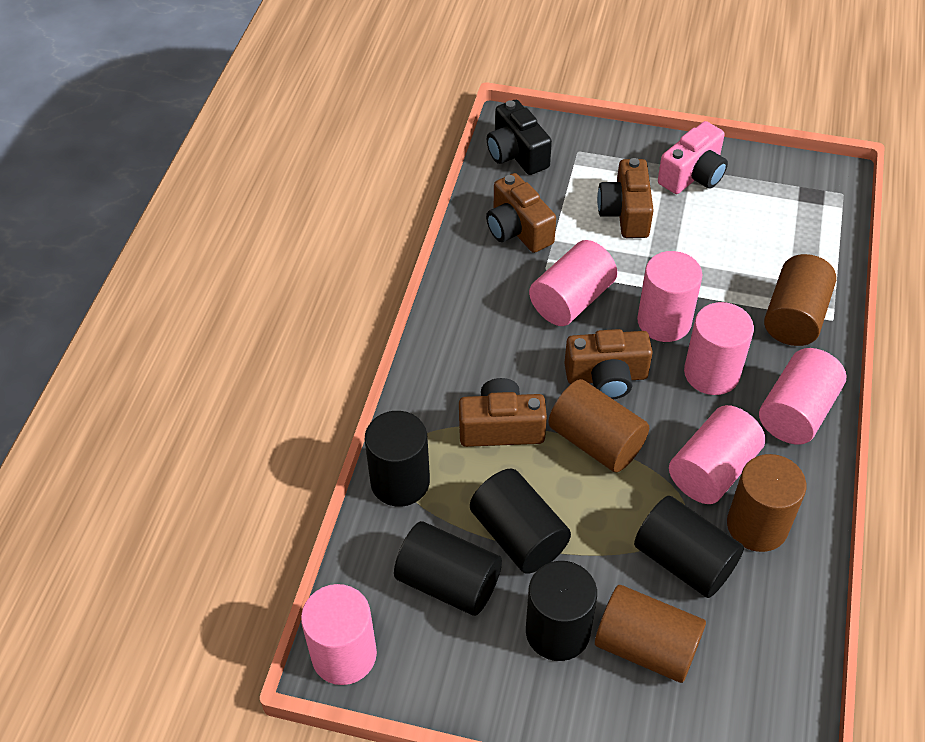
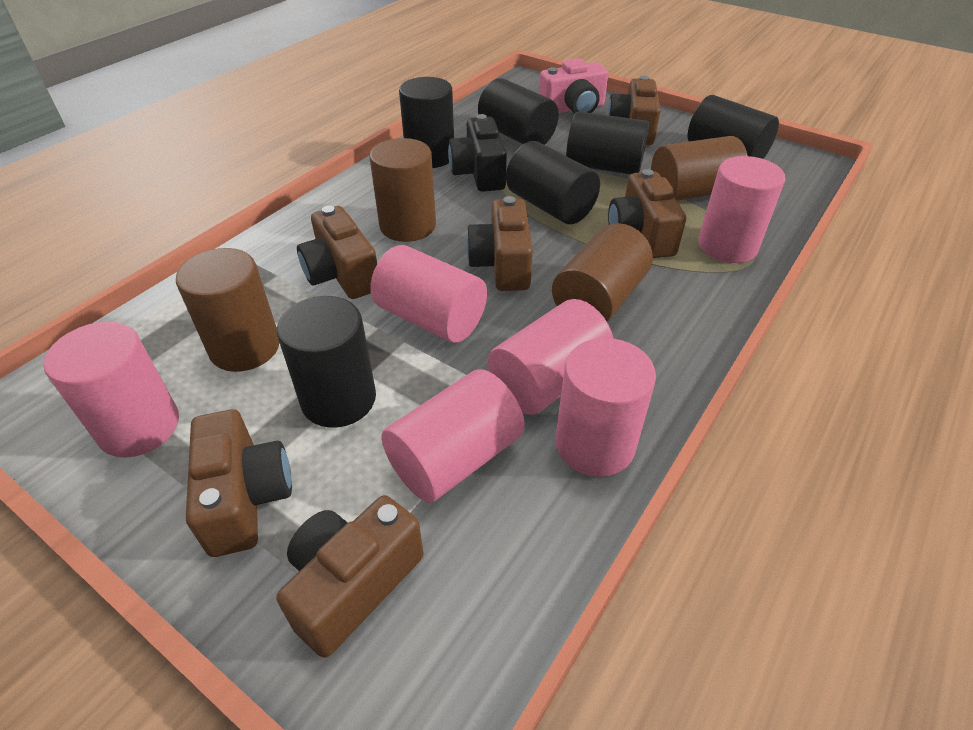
black cylinder: 5 -> 6
brown camera: 4 -> 6

